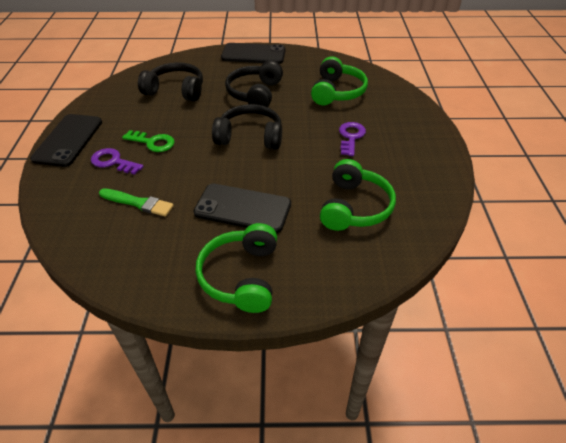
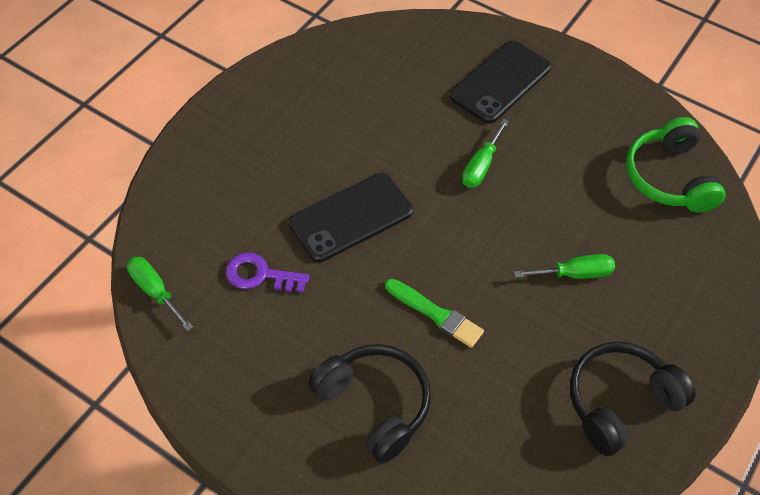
black headphones: 3 -> 2
black phone: 3 -> 2
green headphones: 3 -> 1
green key: 1 -> 0
green screwdriver: 0 -> 3
purple key: 2 -> 1

